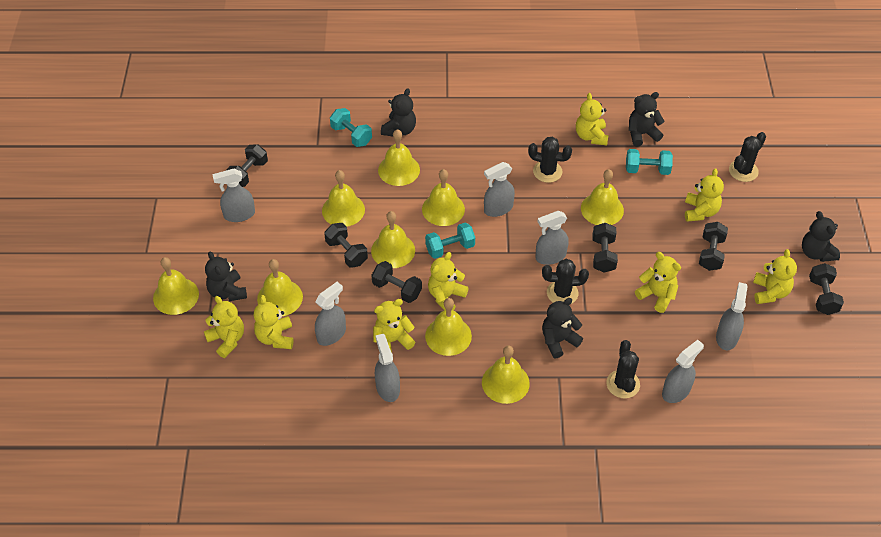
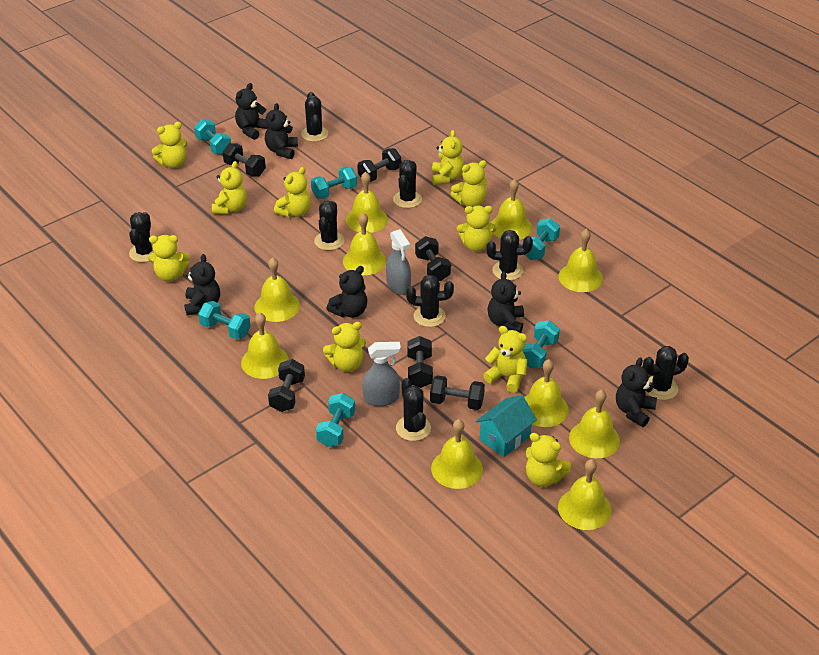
black cactus: 4 -> 8
black teddy bear: 5 -> 6
grey spray bottle: 7 -> 2
turquoise dumbbell: 3 -> 6
turquoise house: 0 -> 1
yellow bell: 9 -> 10
yellow teddy bear: 8 -> 10

